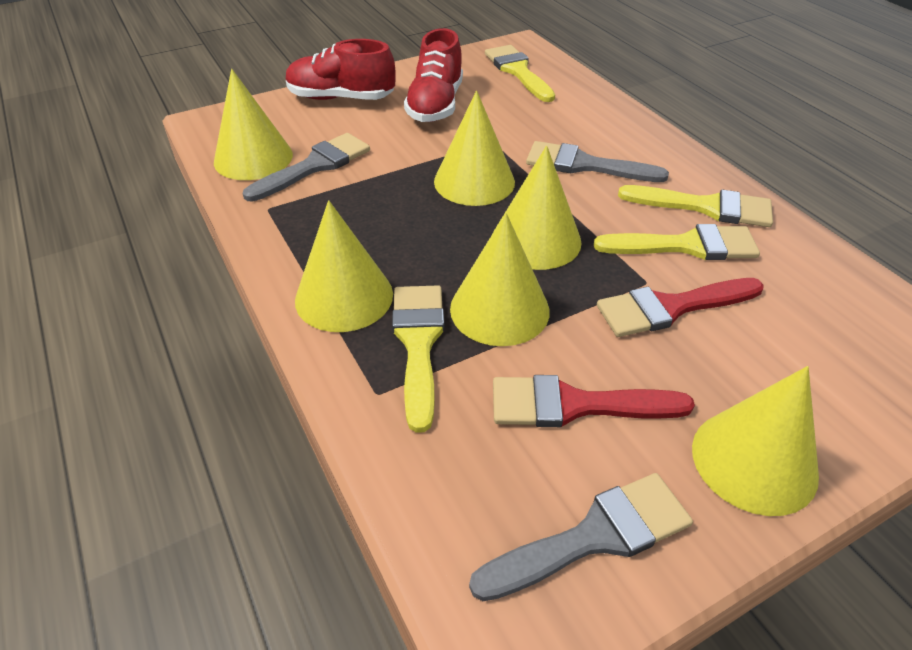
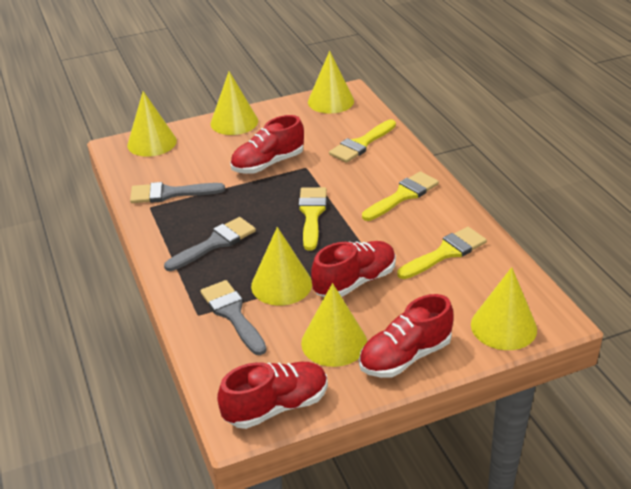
red brush: 2 -> 0
red shoe: 2 -> 4

